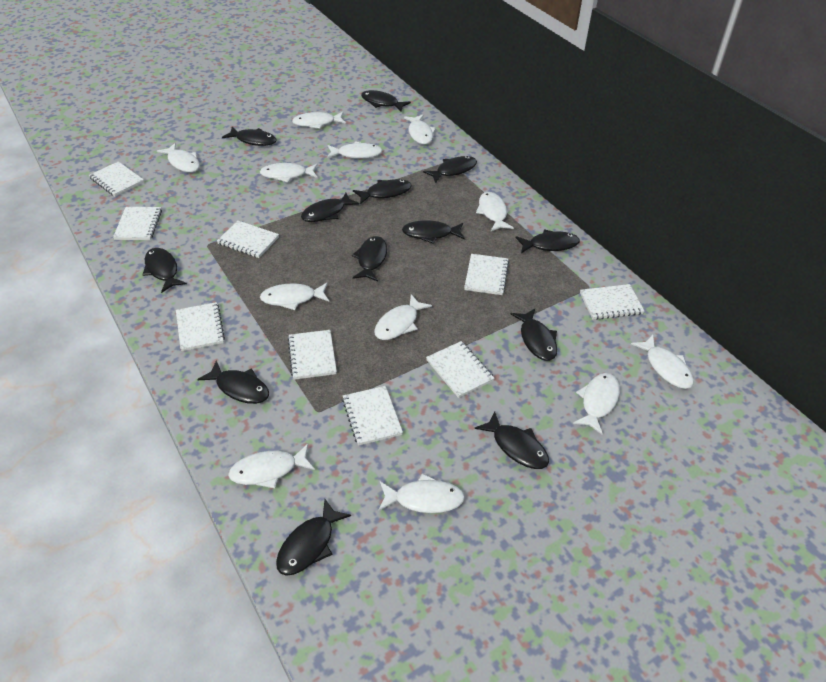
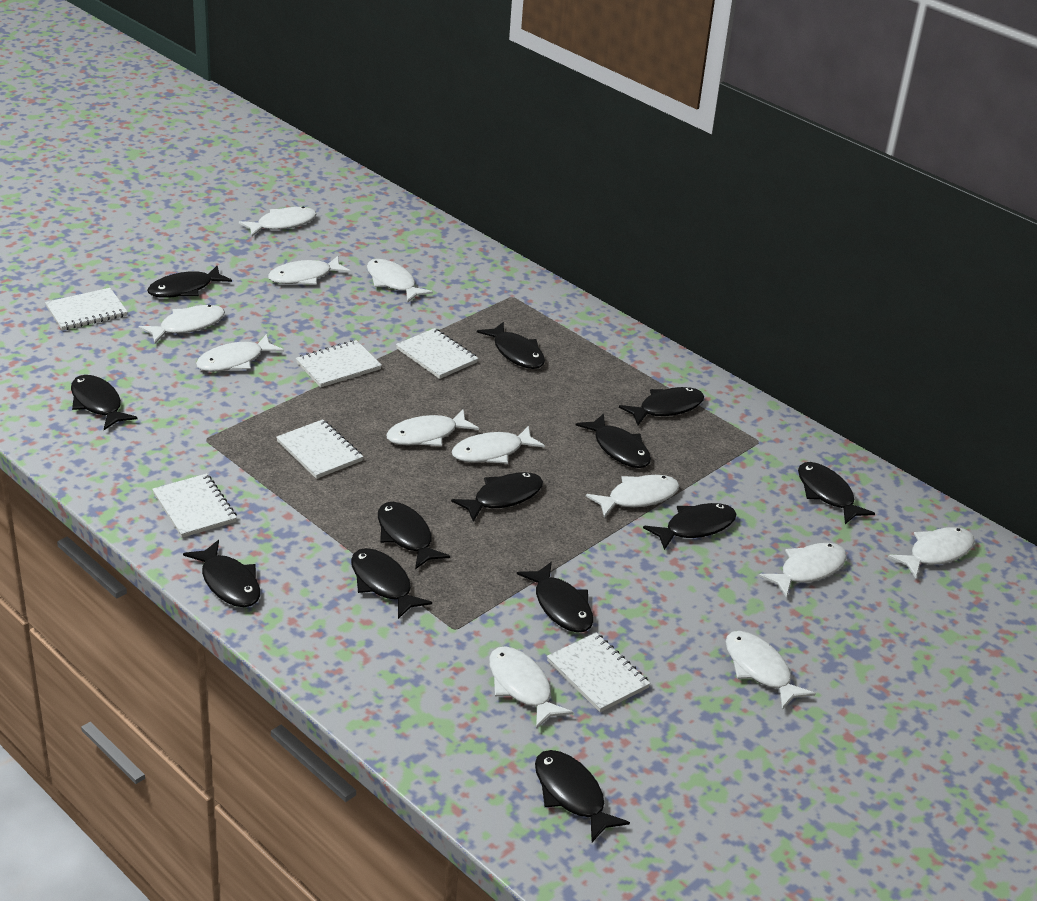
white notebook: 9 -> 6

